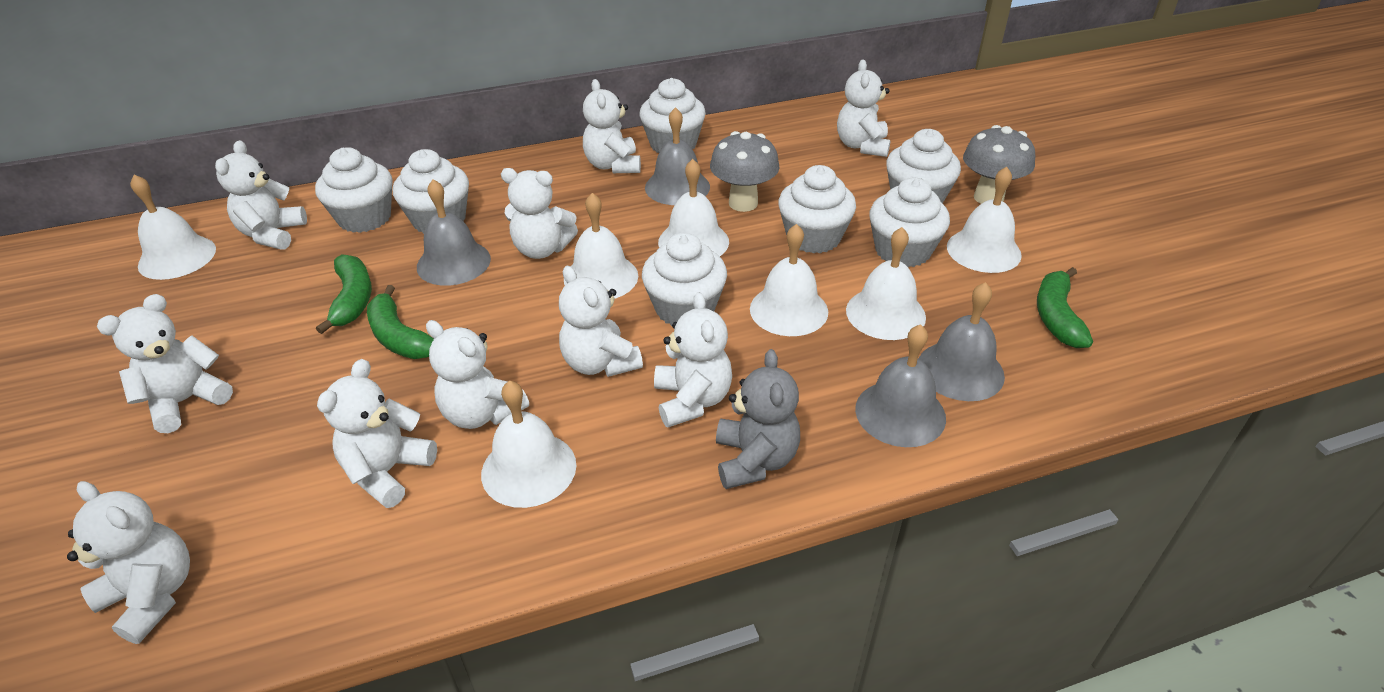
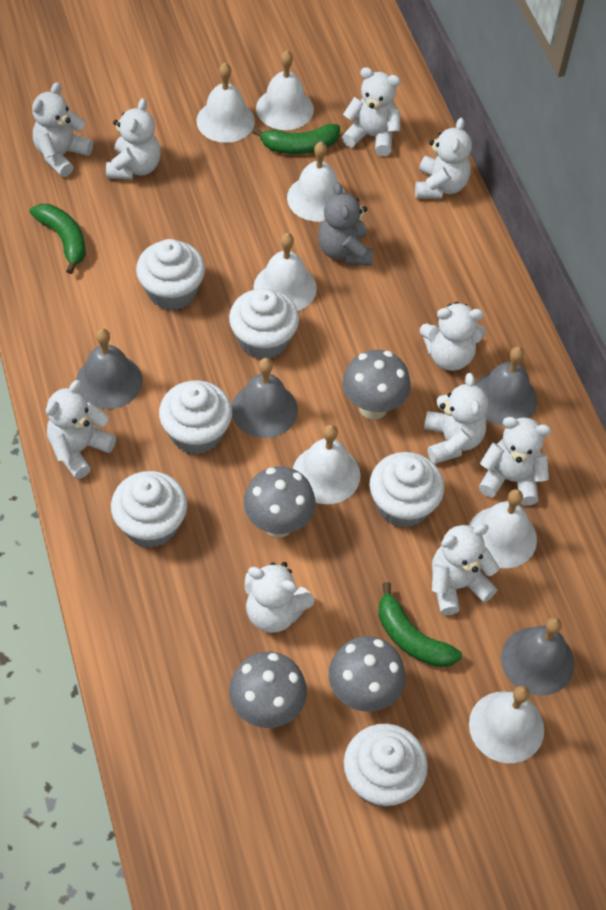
grey mushroom: 2 -> 4
white cupcake: 7 -> 6

